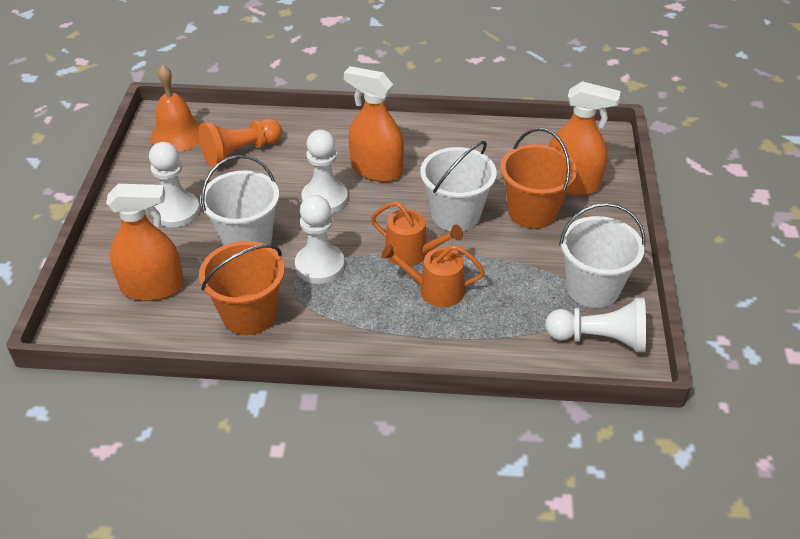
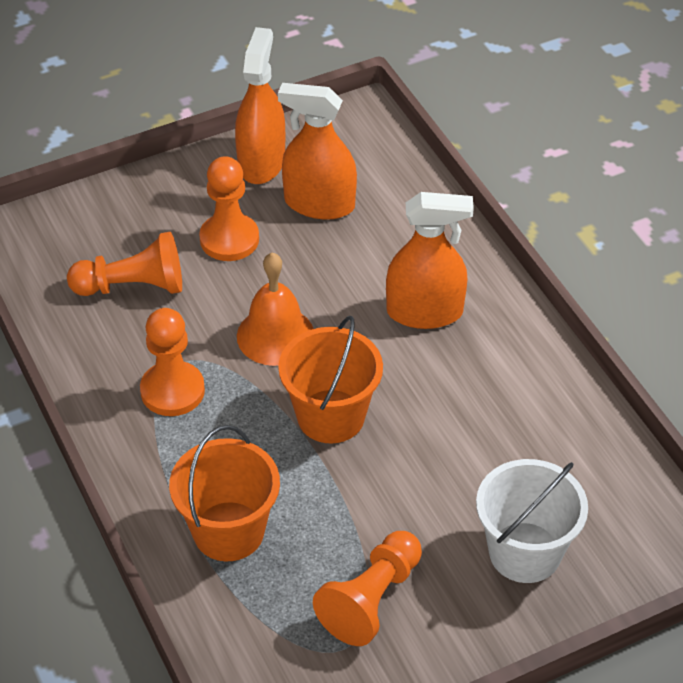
orange pawn: 1 -> 4
orange watering can: 2 -> 0
white bucket: 3 -> 1
white pawn: 4 -> 0

